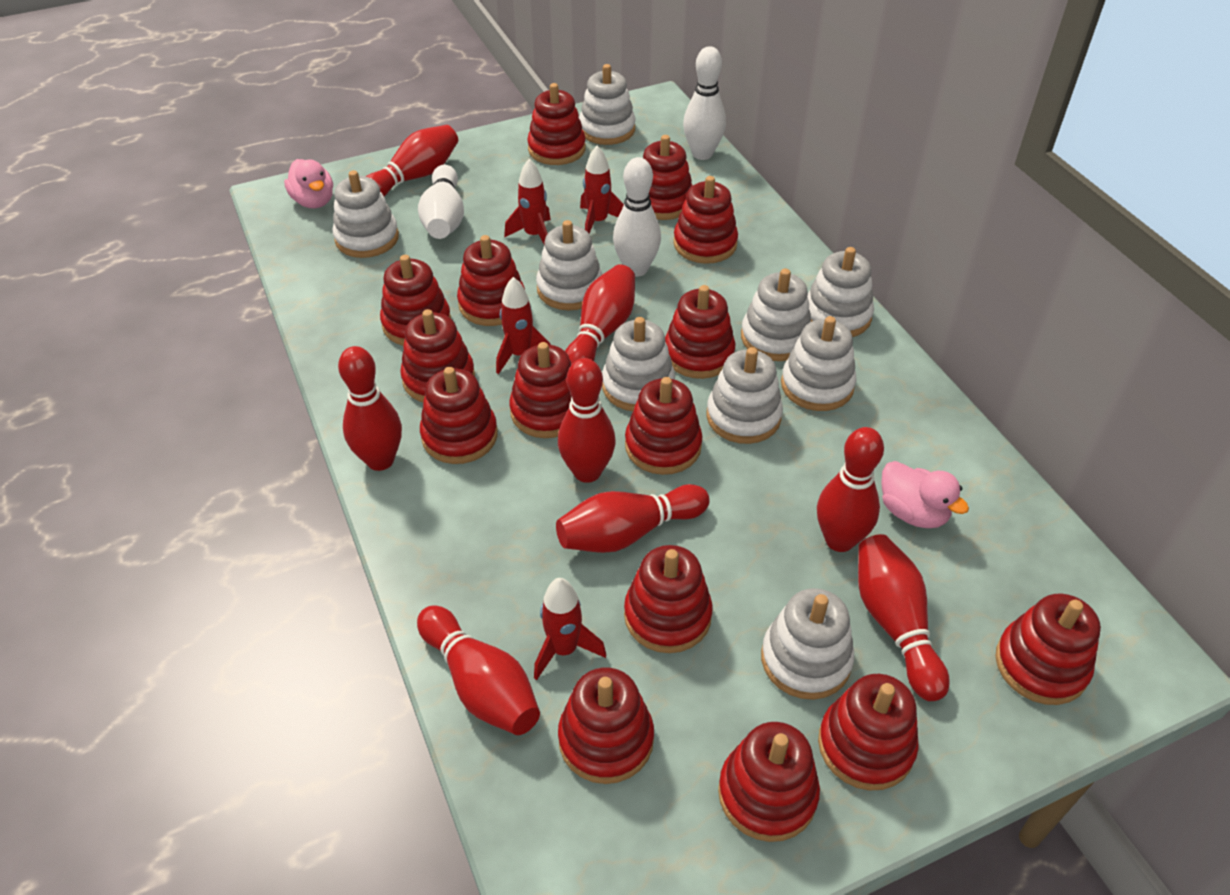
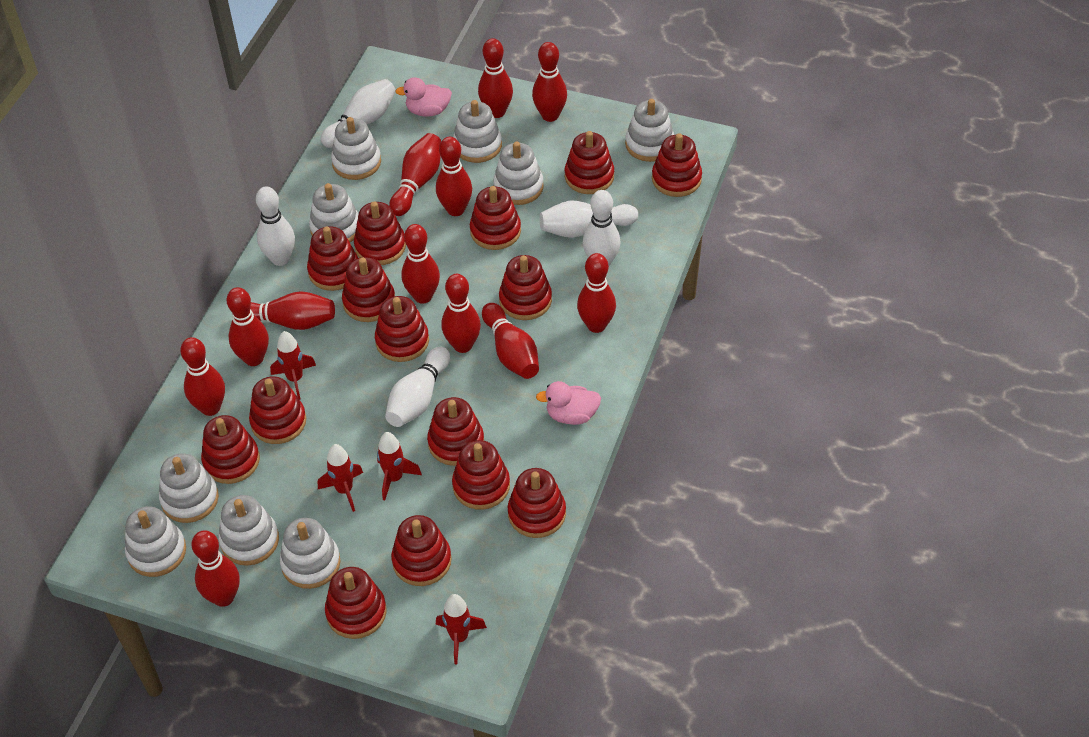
red bowling pin: 8 -> 12
white bowling pin: 3 -> 5

